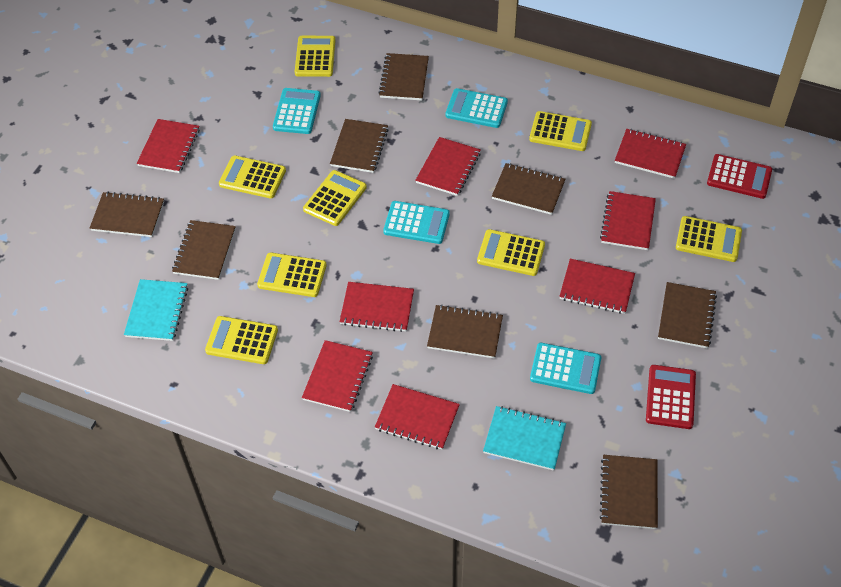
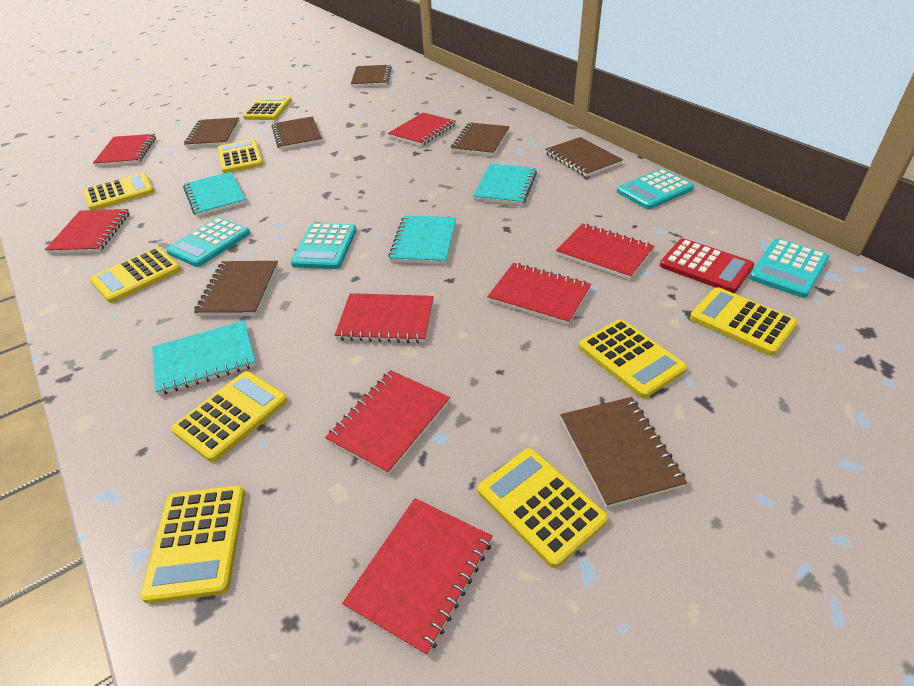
brown notebook: 8 -> 7
red calculator: 2 -> 1
turquoise notebook: 2 -> 4
yellow calculator: 8 -> 9

